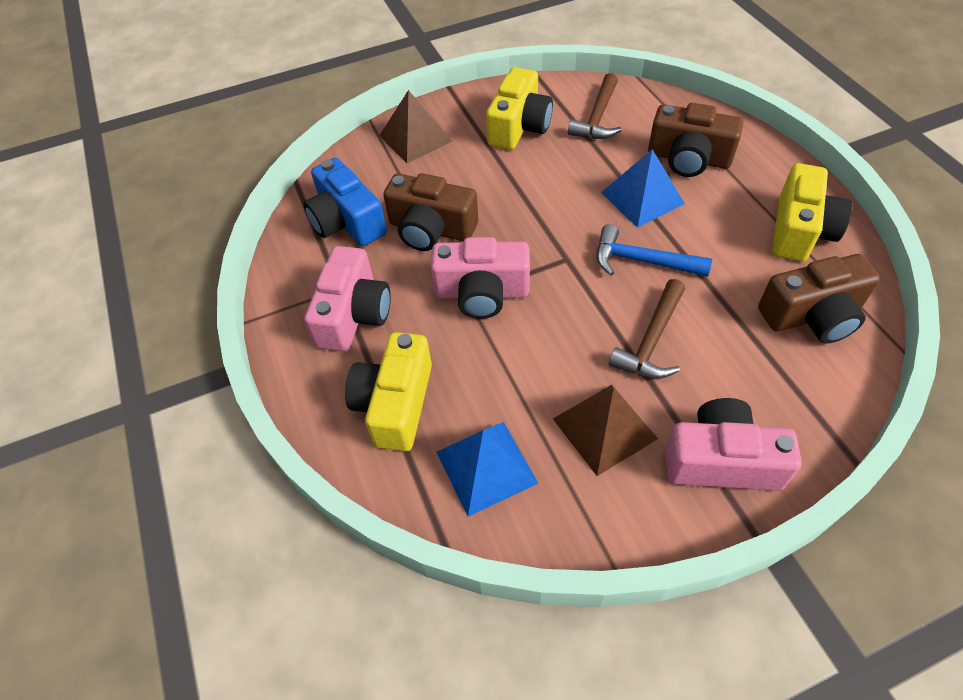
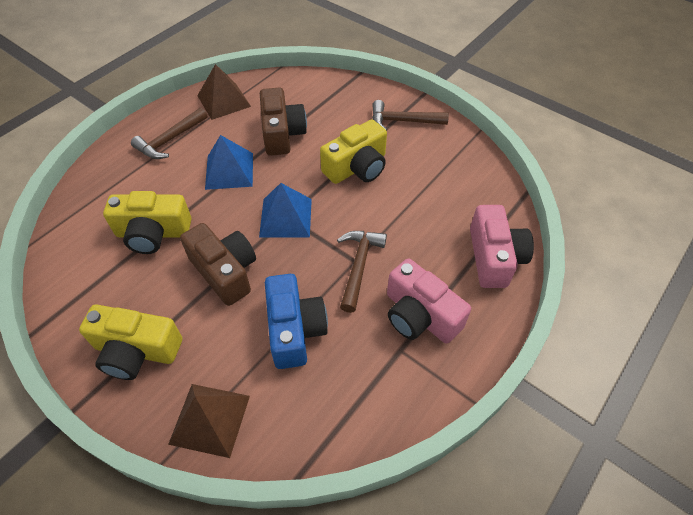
blue hammer: 1 -> 0
brown camera: 3 -> 2
brown hammer: 2 -> 3
pink camera: 3 -> 2

